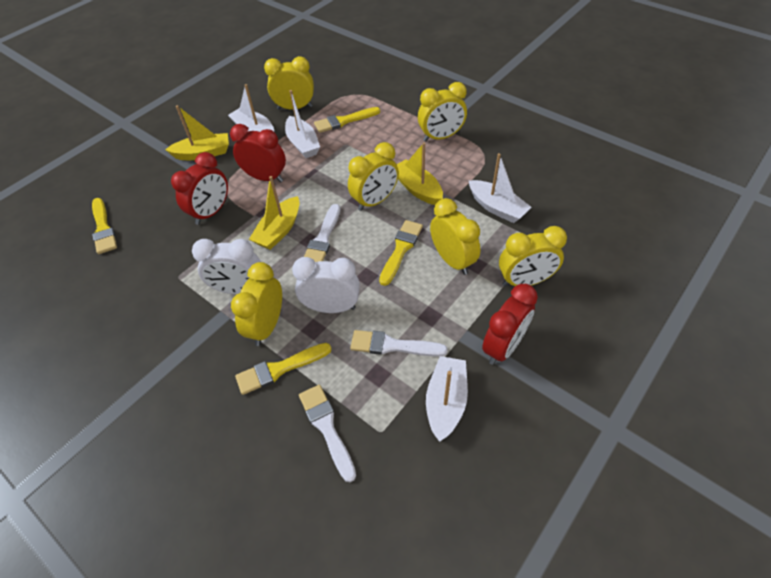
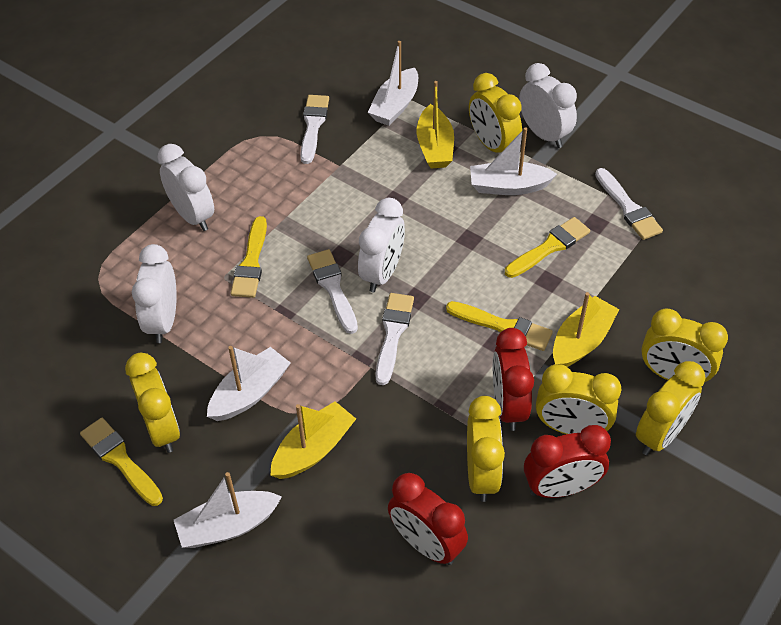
white brush: 3 -> 4
white clock: 2 -> 4

